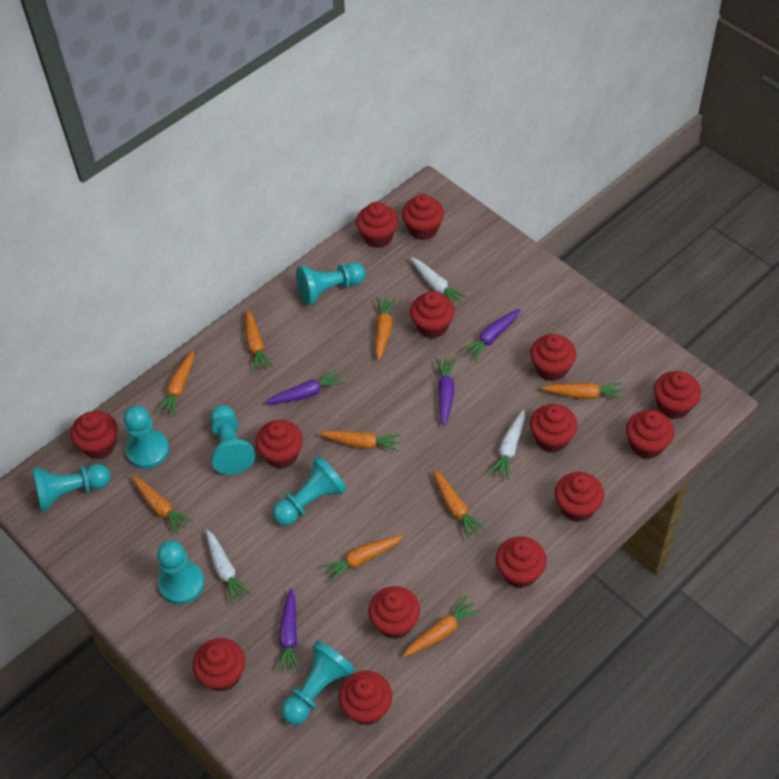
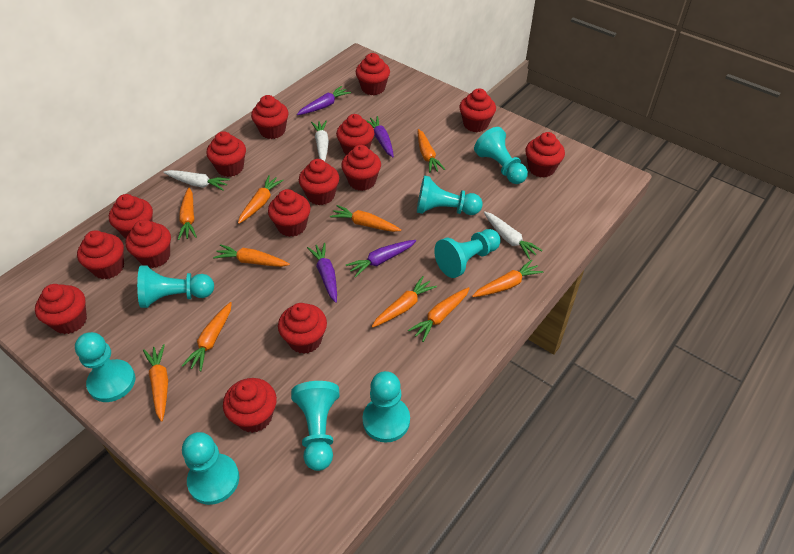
orange carrot: 9 -> 10
red cupcake: 14 -> 15
turquoise pawn: 7 -> 8

